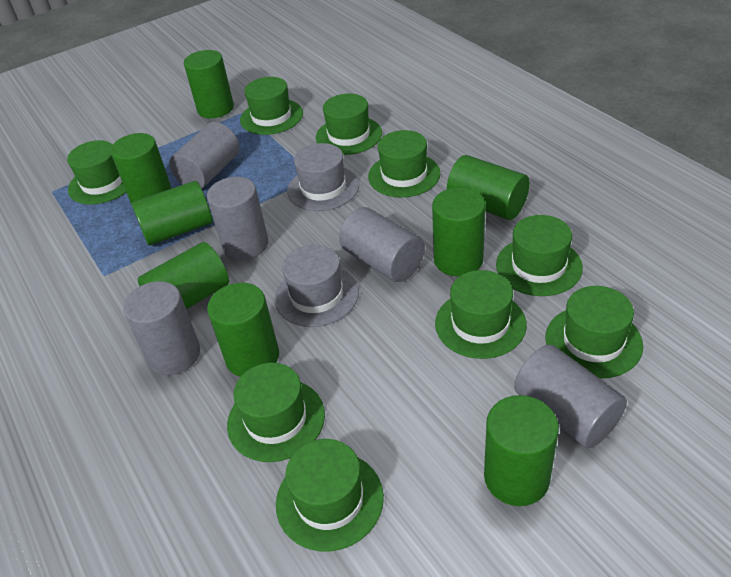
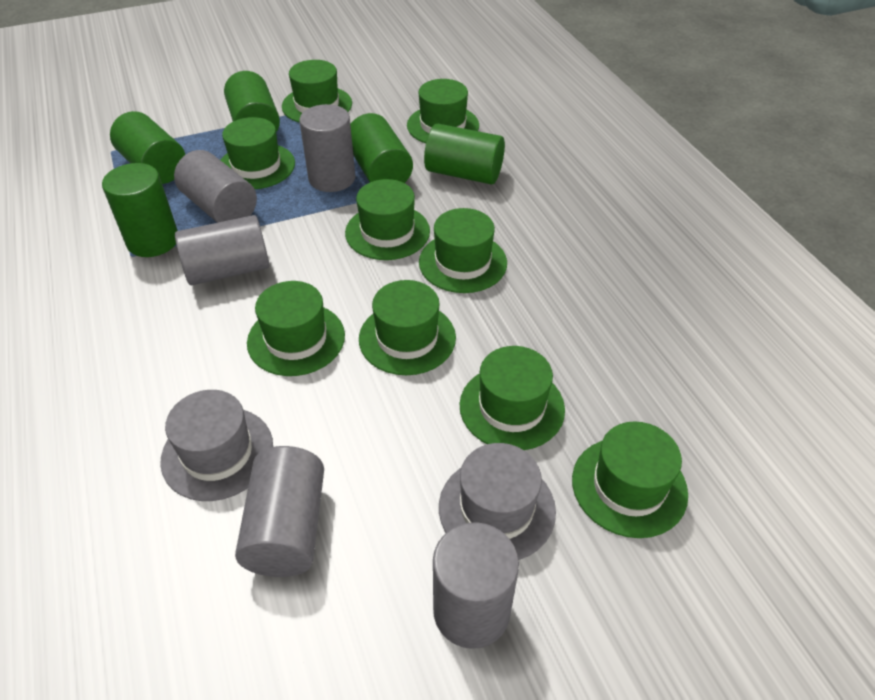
green cylinder: 8 -> 5

